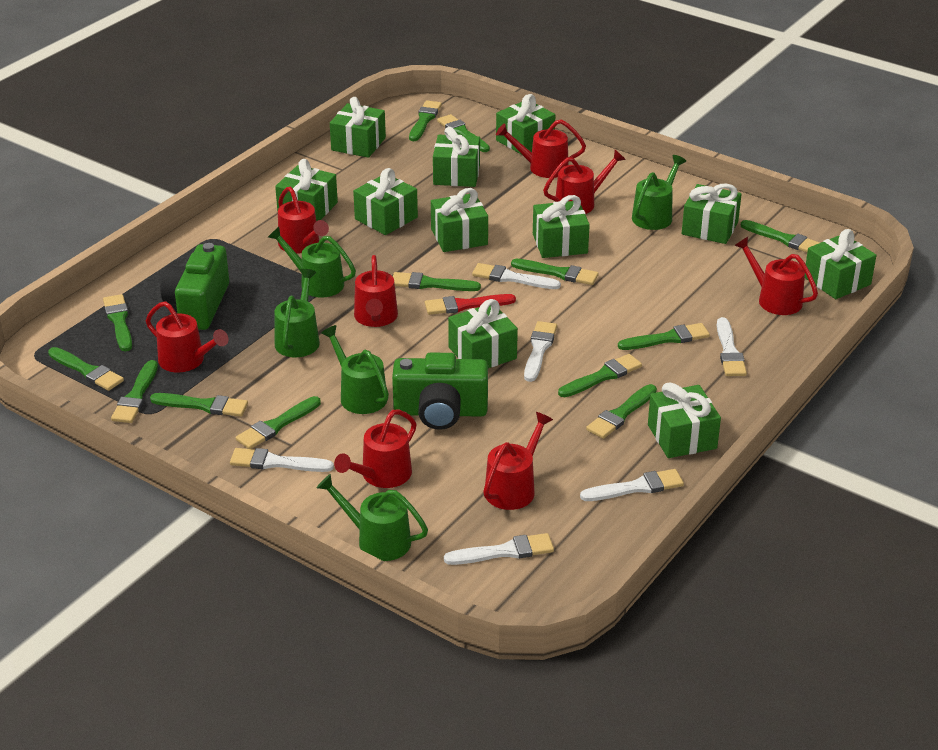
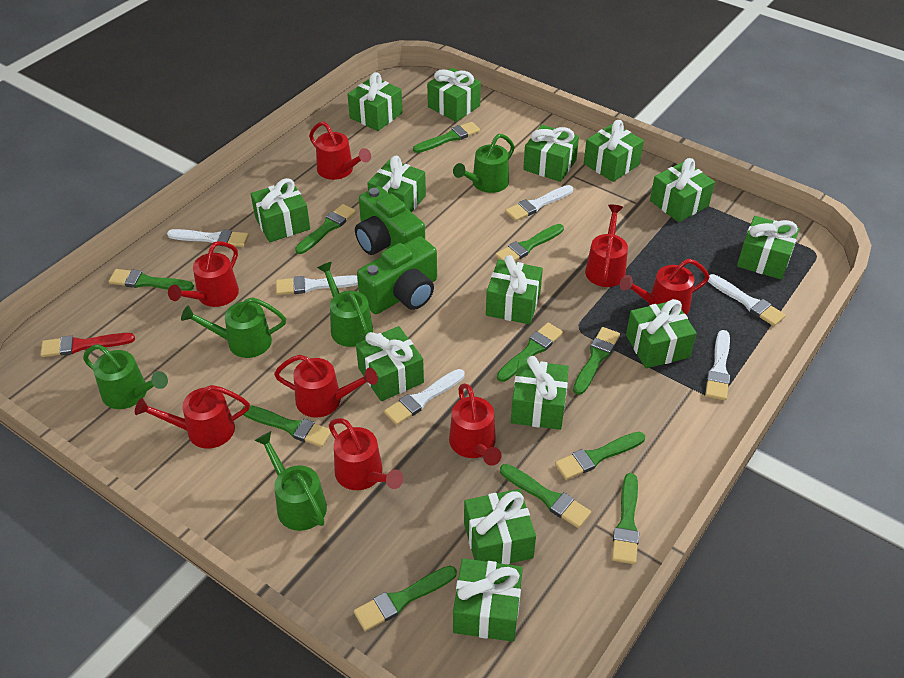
green brush: 13 -> 11
green gift: 11 -> 14

